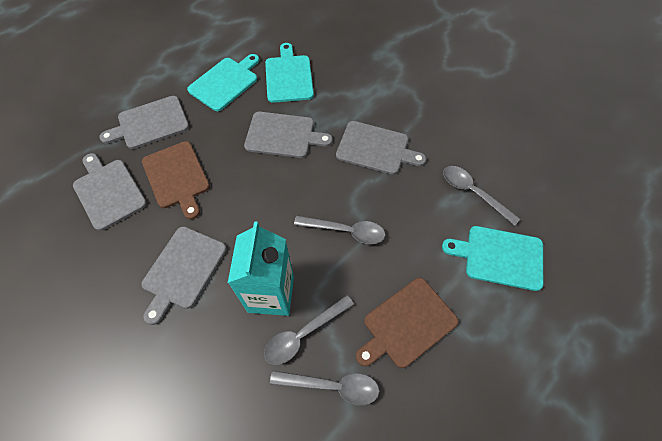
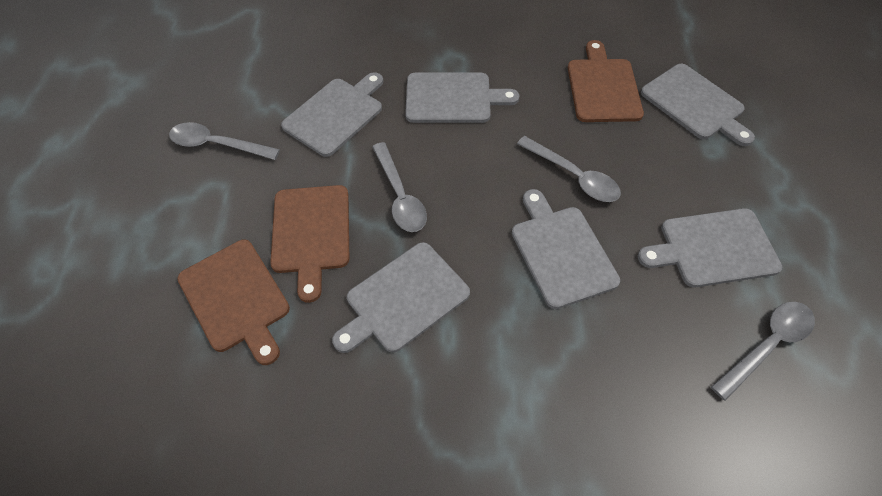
brown cutting board: 2 -> 3
grey cutting board: 5 -> 6
turquoise carton: 1 -> 0
turquoise cutting board: 3 -> 0

